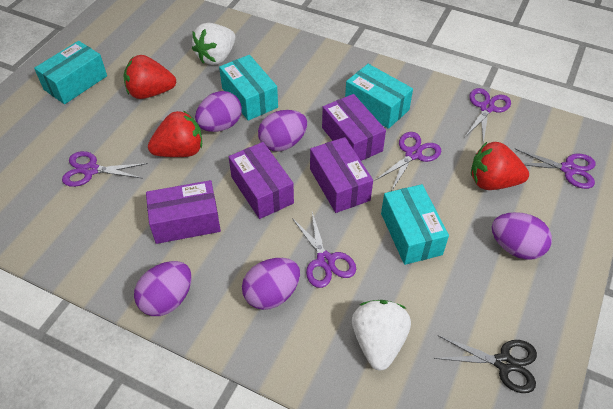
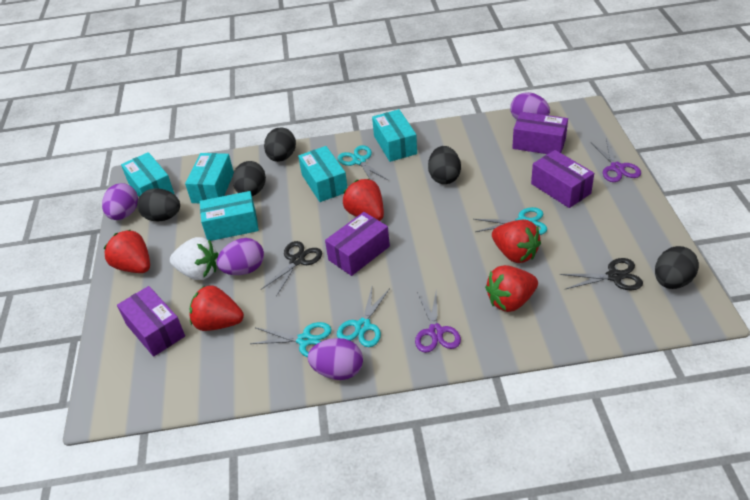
black egg: 0 -> 5
black scissors: 1 -> 2
purple egg: 5 -> 4
purple scissors: 5 -> 2
red strawberry: 3 -> 5
turquoise box: 4 -> 5
turquoise scissors: 0 -> 4
white strawberry: 2 -> 1

